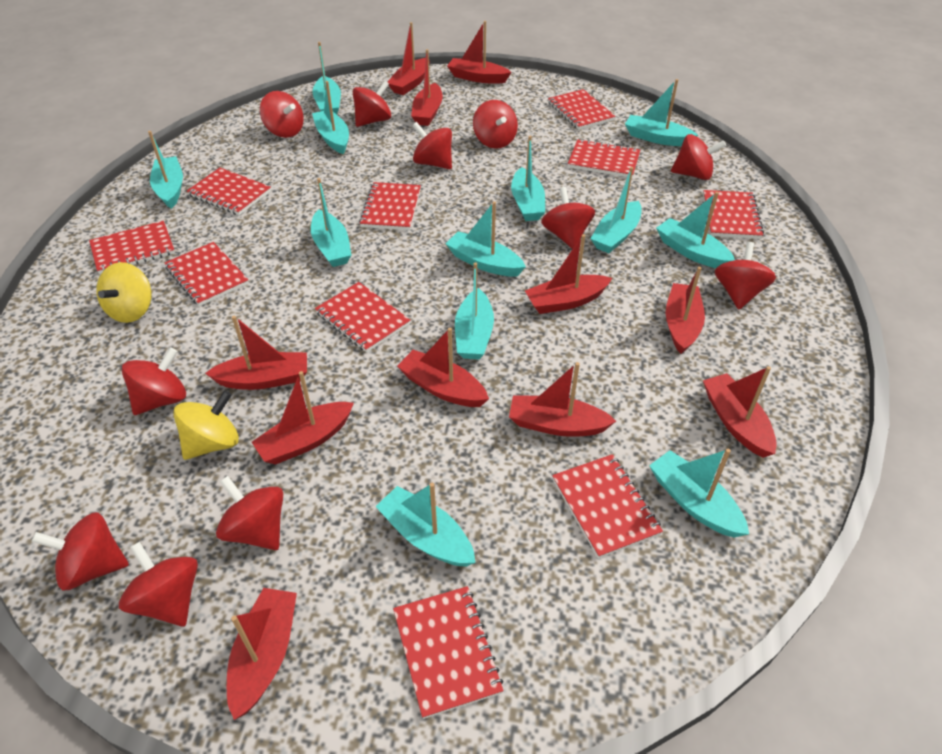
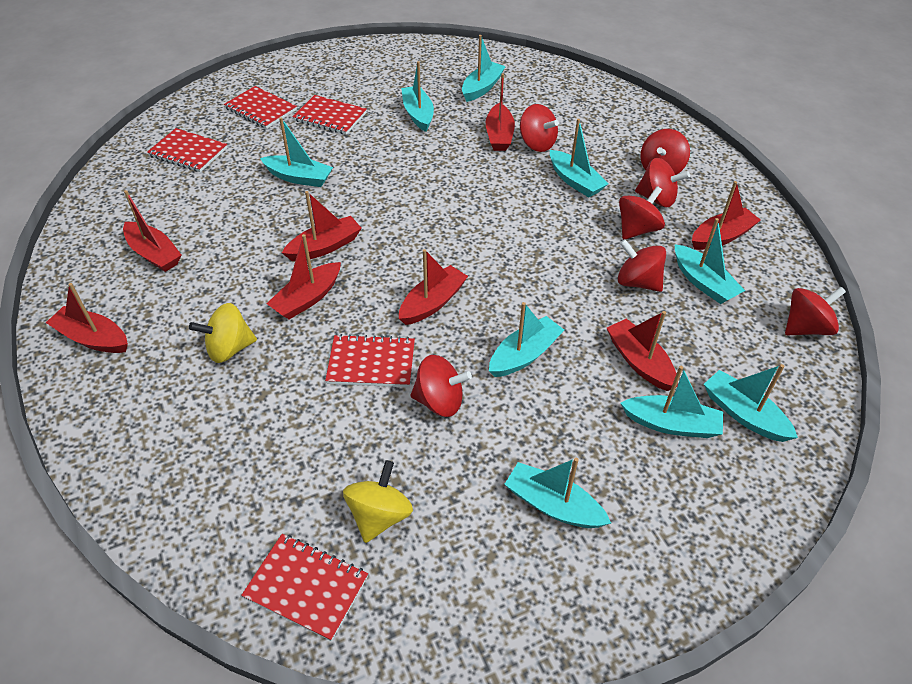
red boat: 11 -> 8
red notebook: 10 -> 5
red spinning top: 11 -> 7
turquoise boat: 12 -> 9

